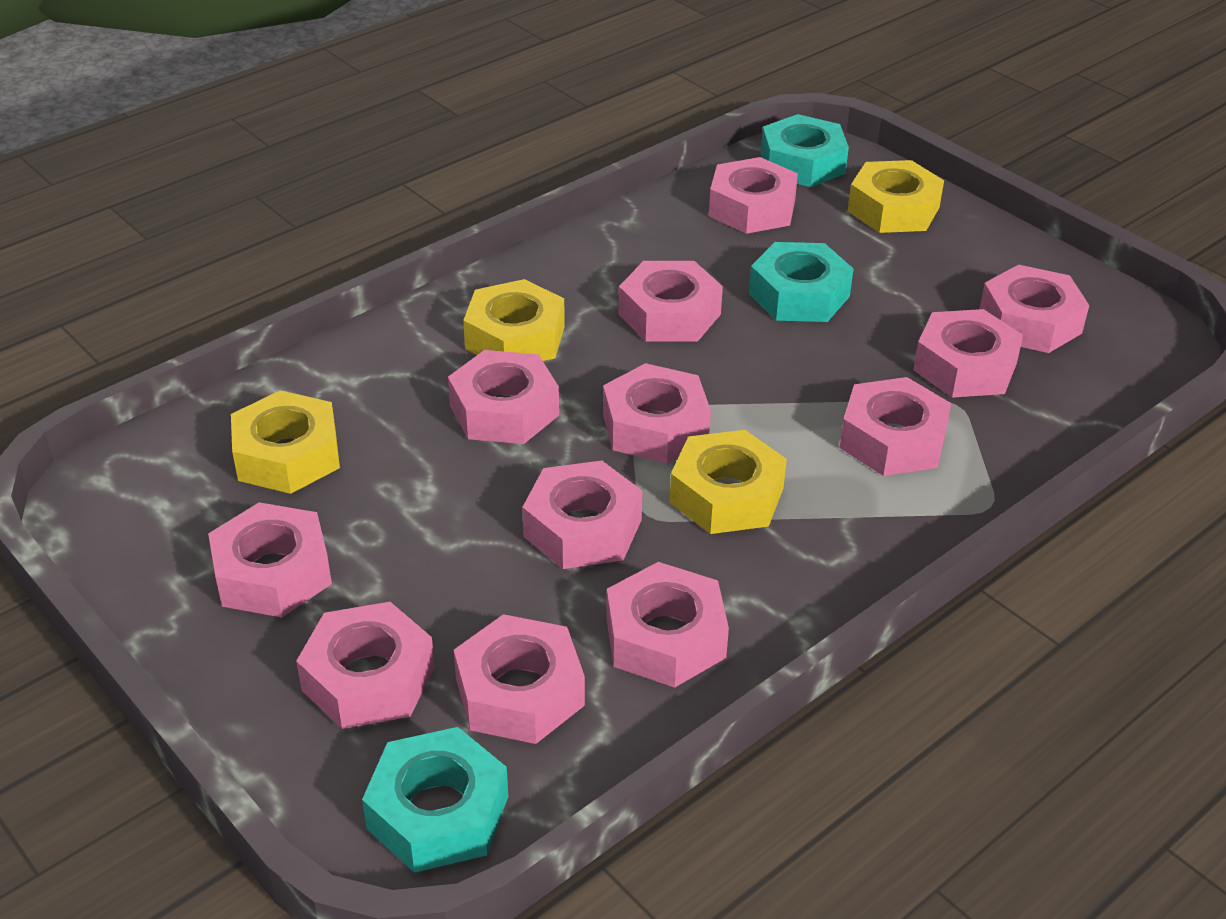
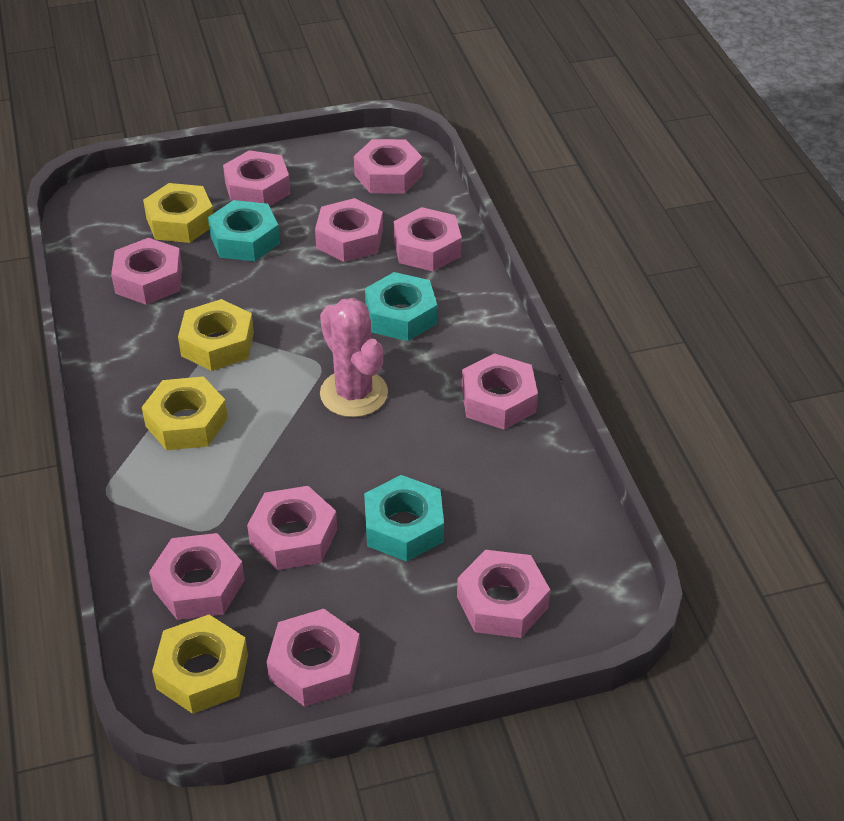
pink cactus: 0 -> 1
pink nut: 12 -> 10

